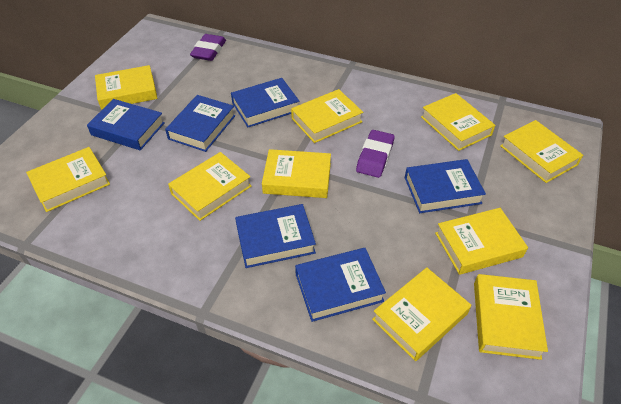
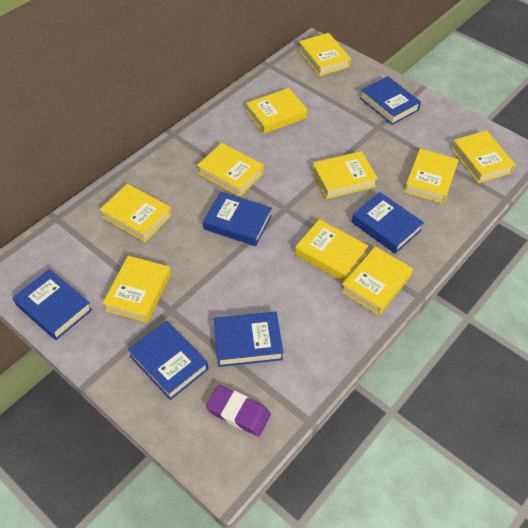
purple eraser: 2 -> 1

